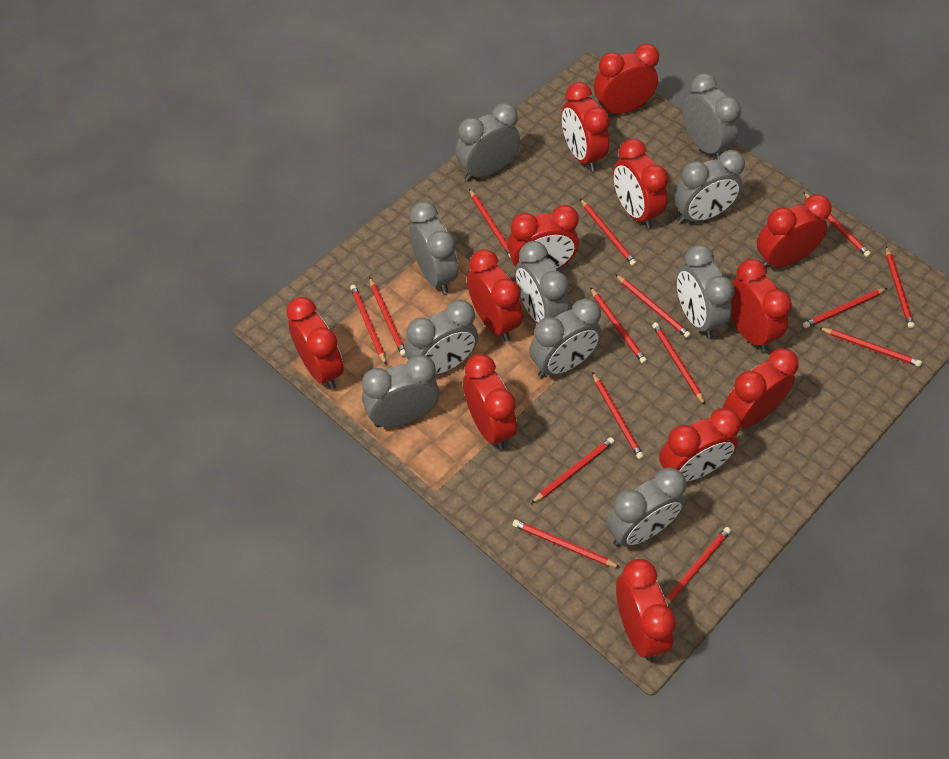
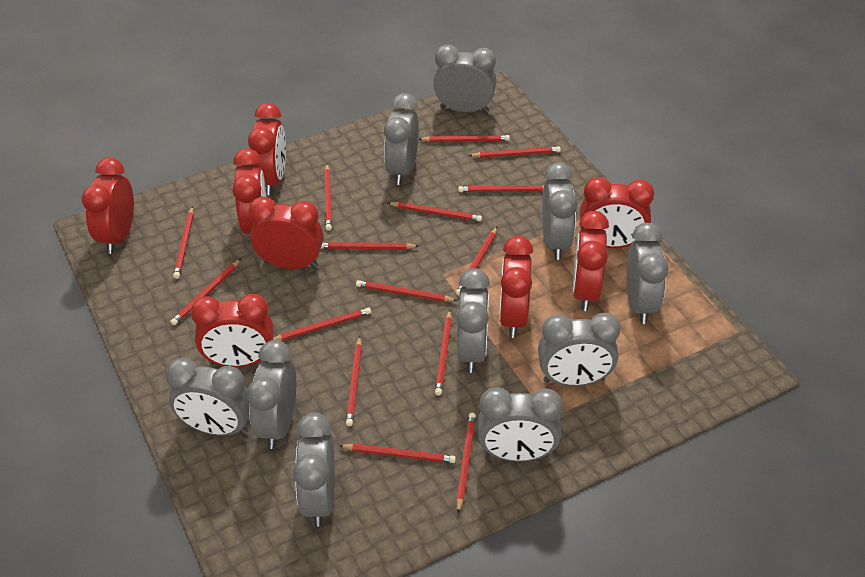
red clock: 12 -> 8

